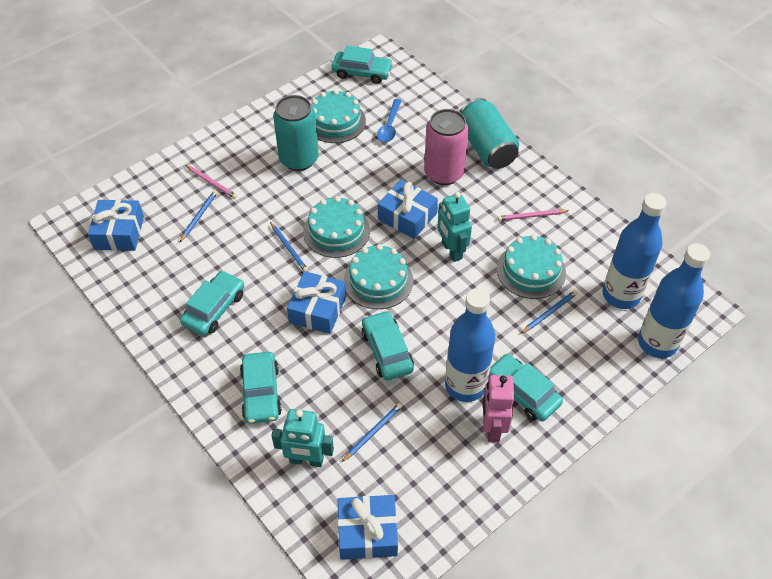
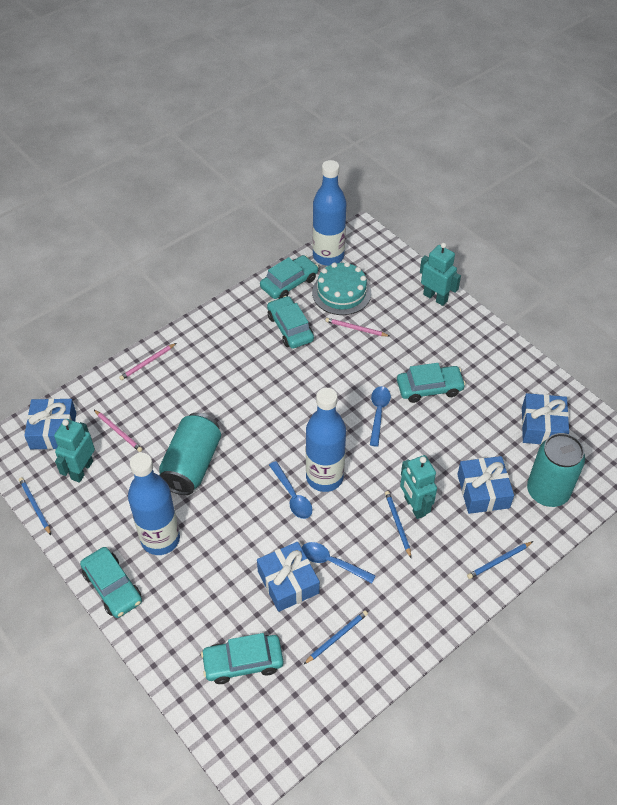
blue spoon: 1 -> 3
pink can: 1 -> 0
pink pencil: 2 -> 3
pink robot: 1 -> 0
turquoise cake: 4 -> 1
turquoise robot: 2 -> 3

